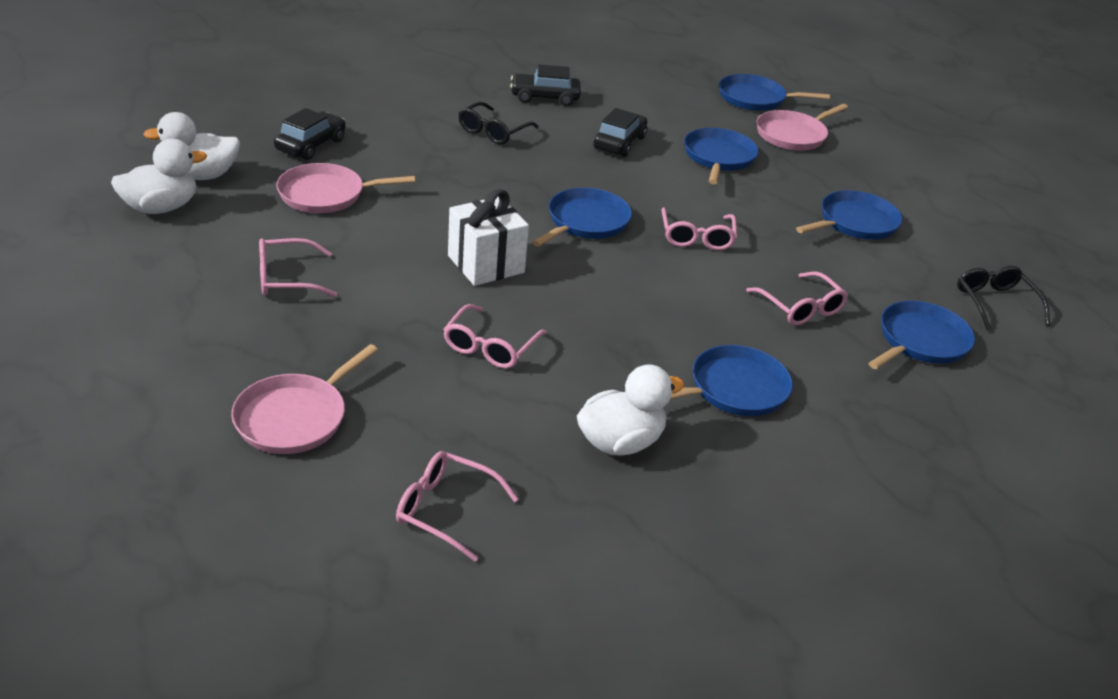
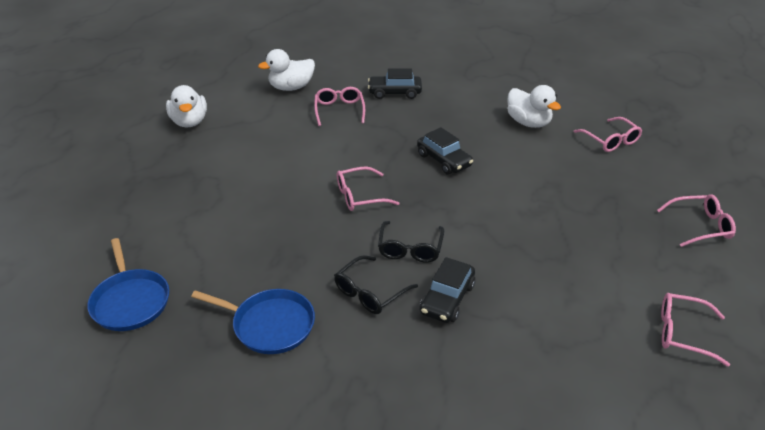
blue pan: 6 -> 2
pink pan: 3 -> 0
white gift: 1 -> 0

